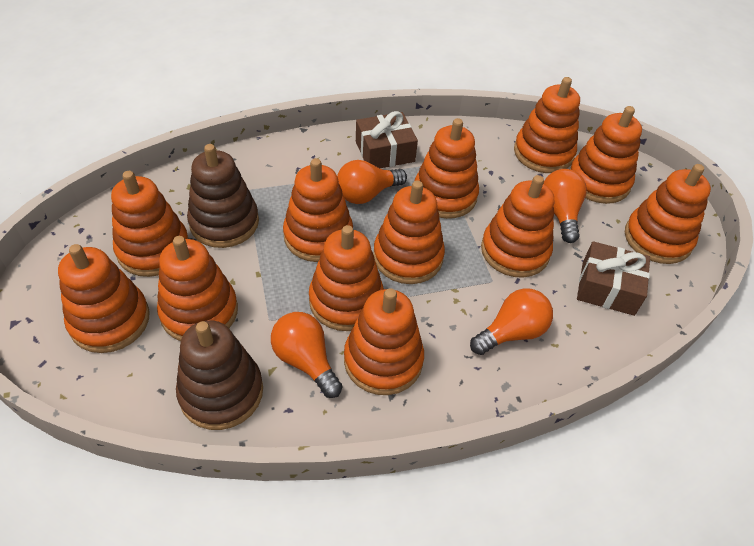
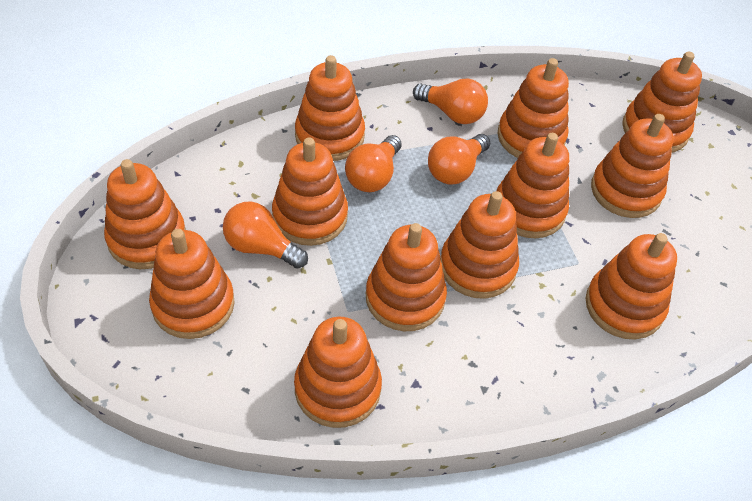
brown gift: 2 -> 0
brown stacking toy: 2 -> 0

